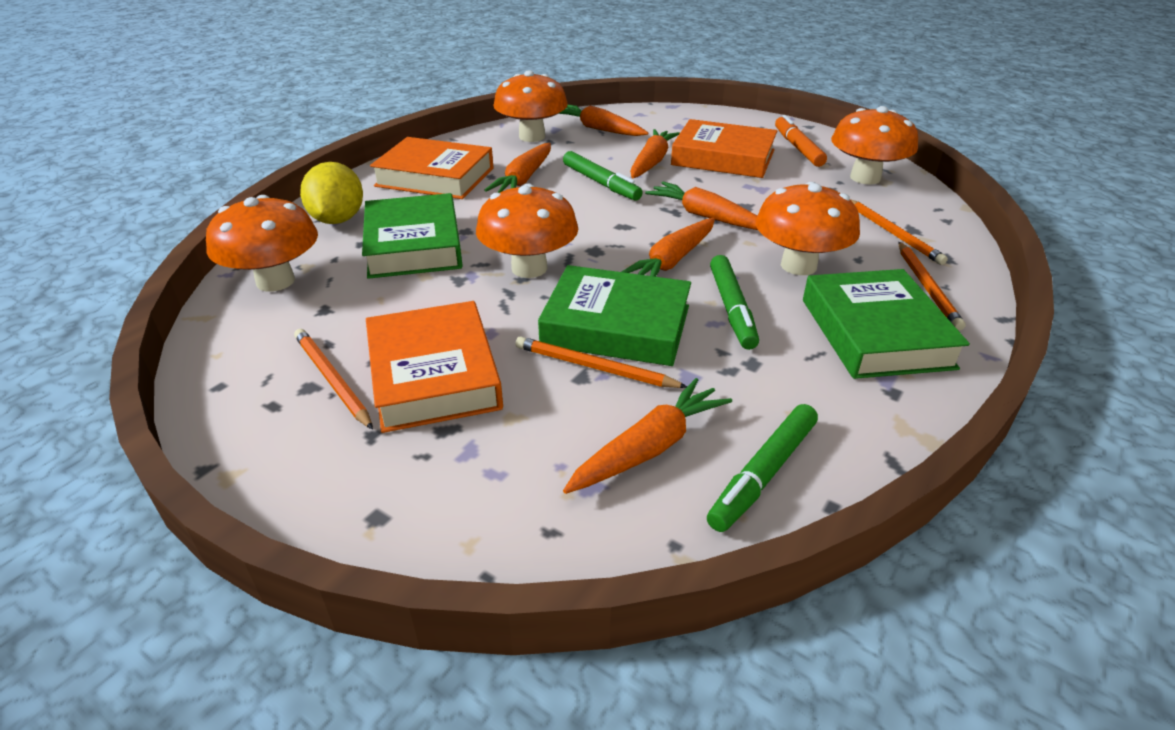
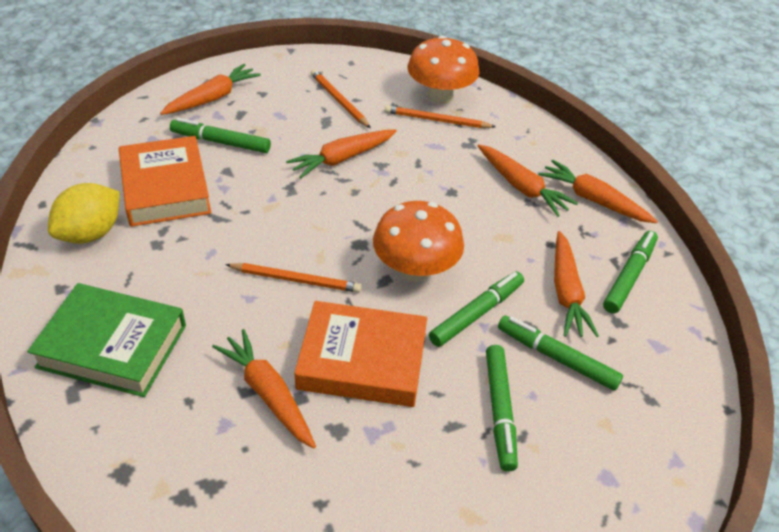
green book: 3 -> 1
green marker: 3 -> 5
orange book: 3 -> 2
orange marker: 1 -> 0
orange mushroom: 5 -> 2
orange pencil: 4 -> 3

